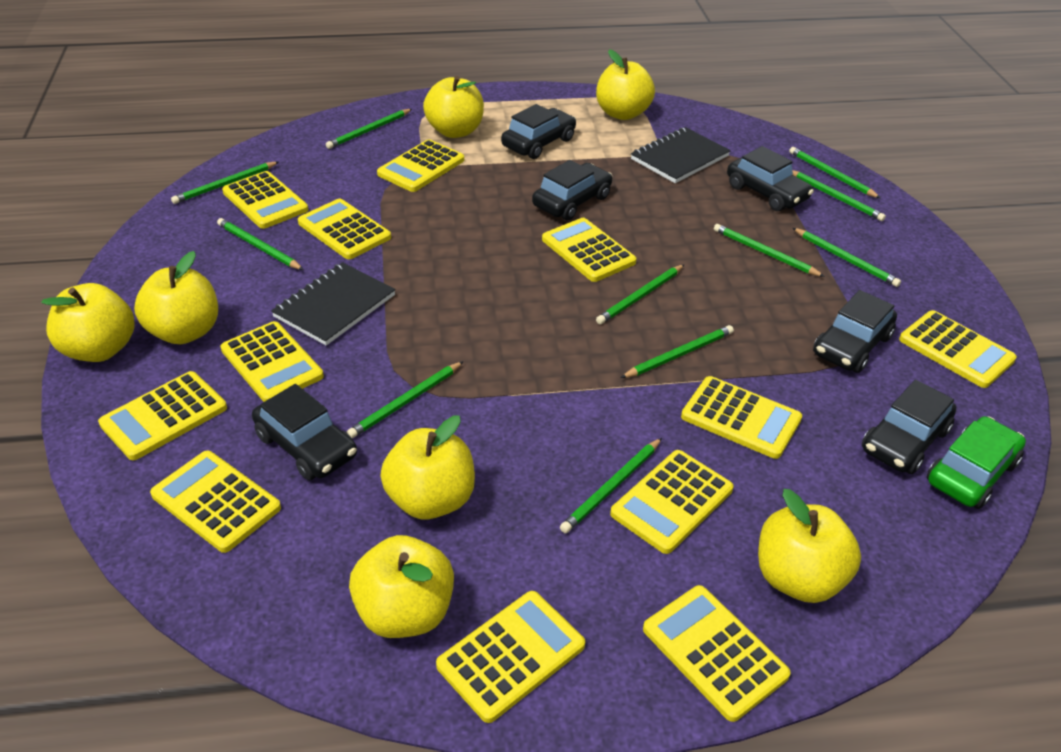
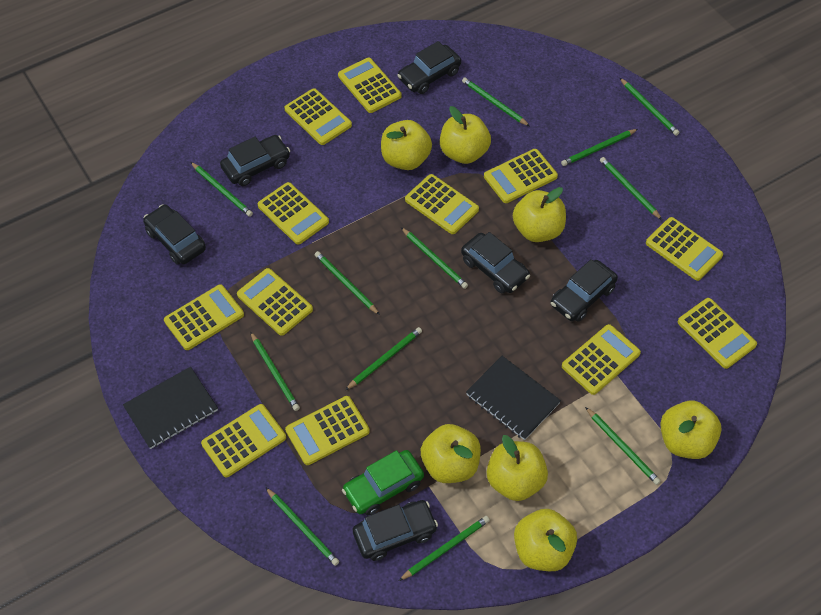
green pencil: 11 -> 12

